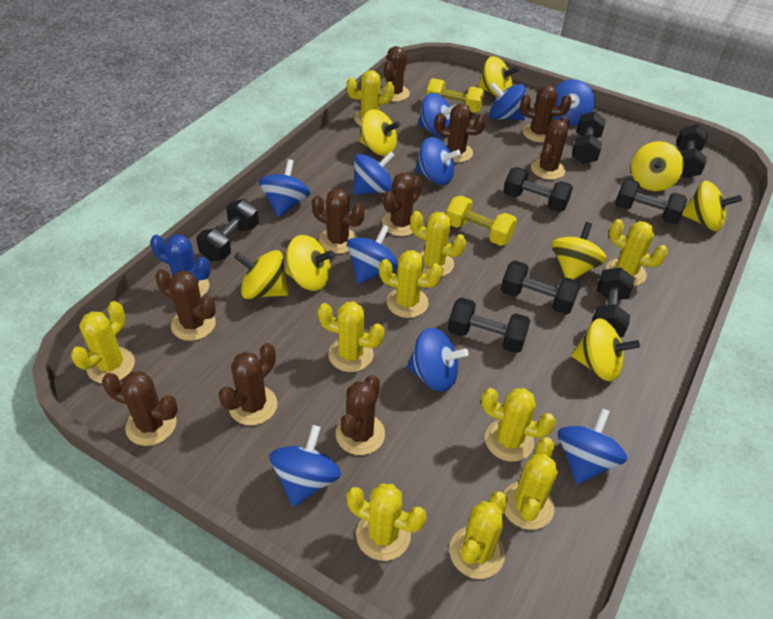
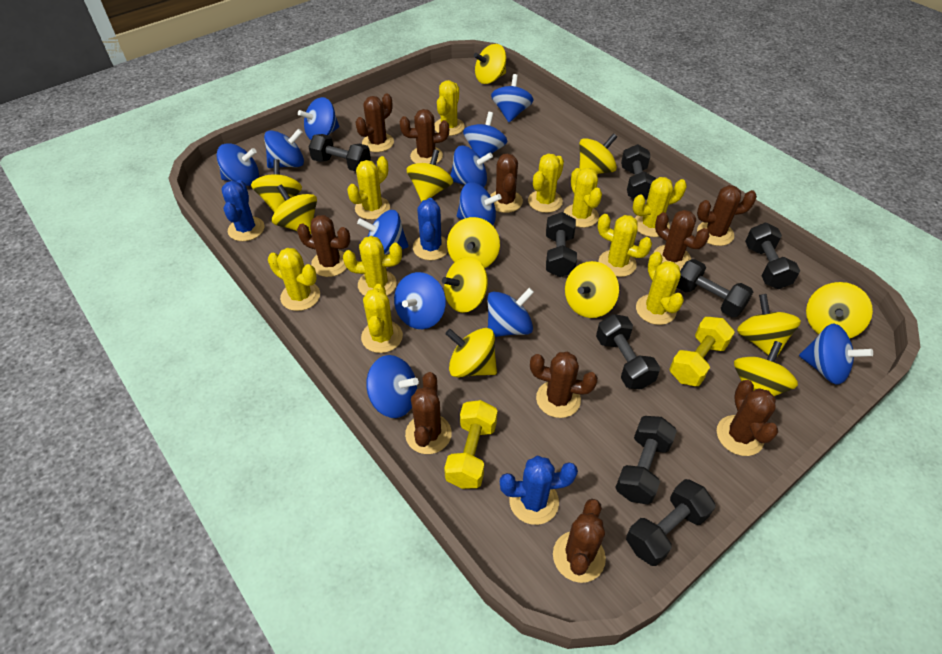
blue cactus: 1 -> 3
blue spinning top: 10 -> 12
yellow spinning top: 8 -> 12

